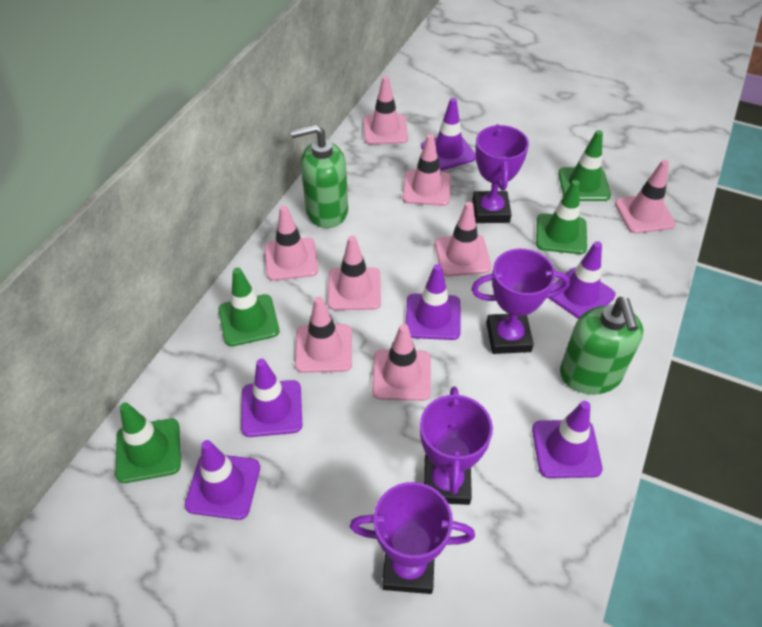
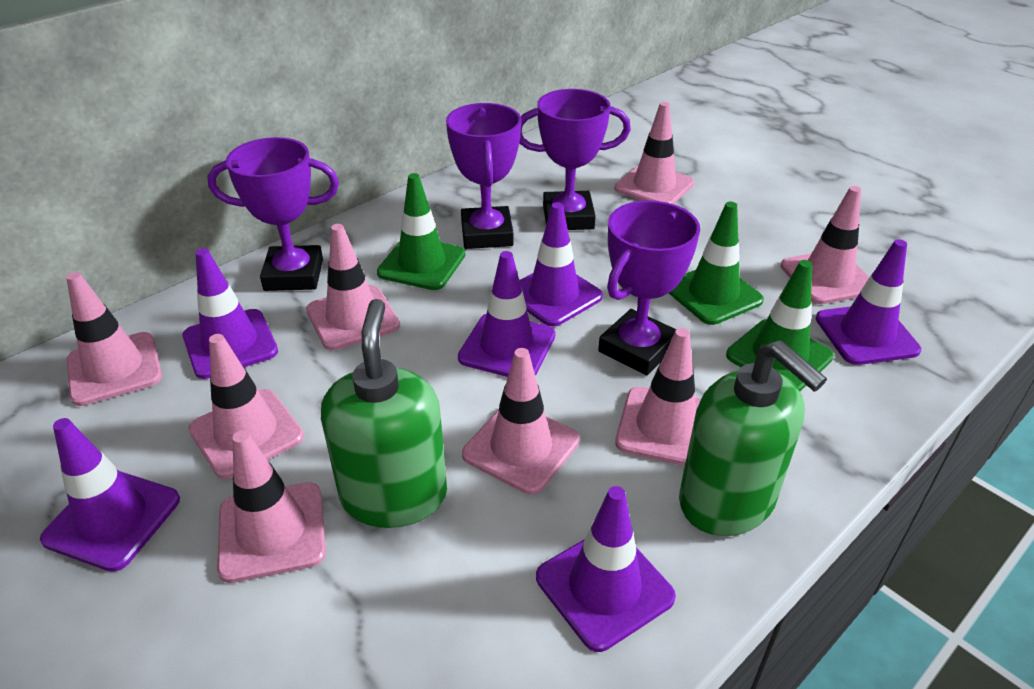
green traffic cone: 4 -> 3

